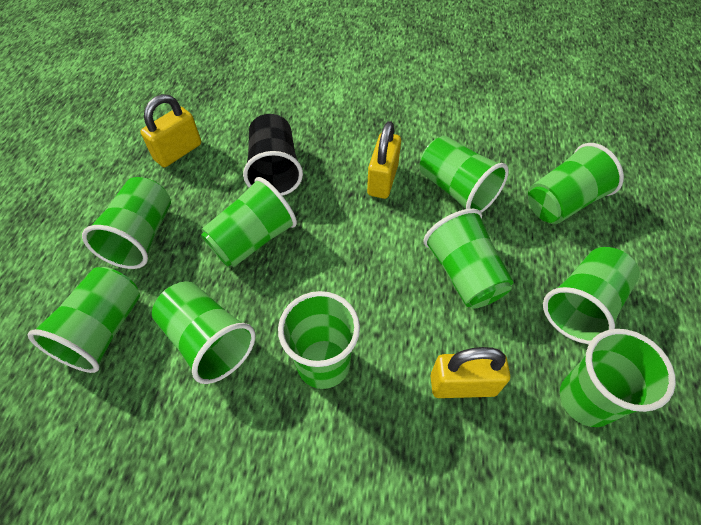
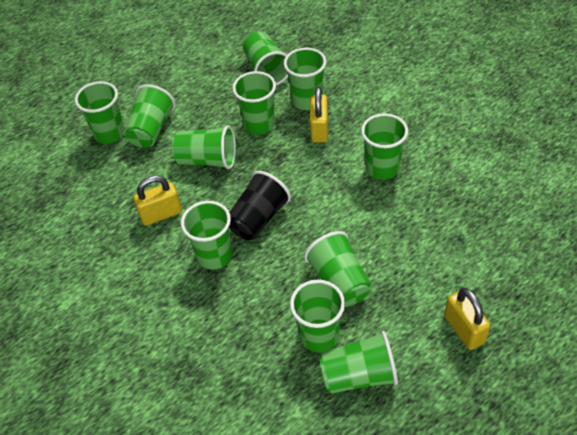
green cup: 10 -> 11

